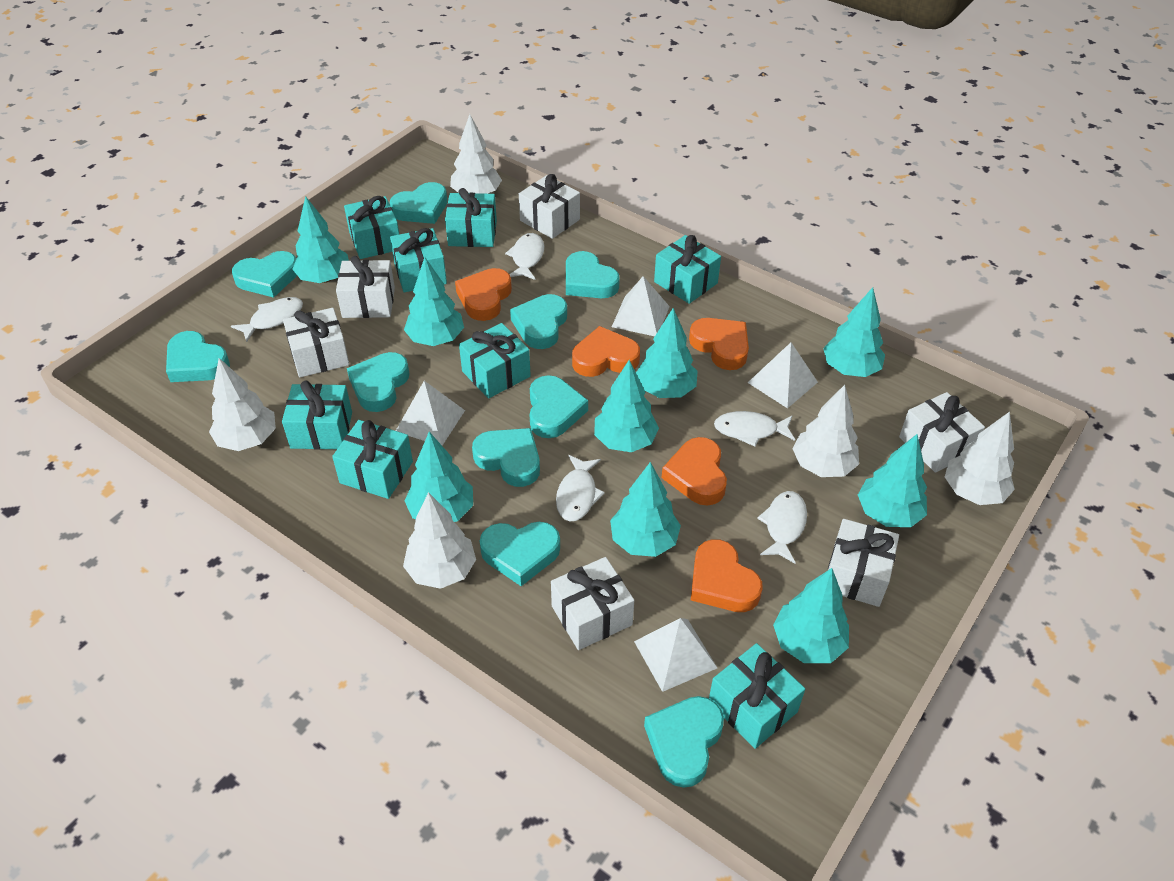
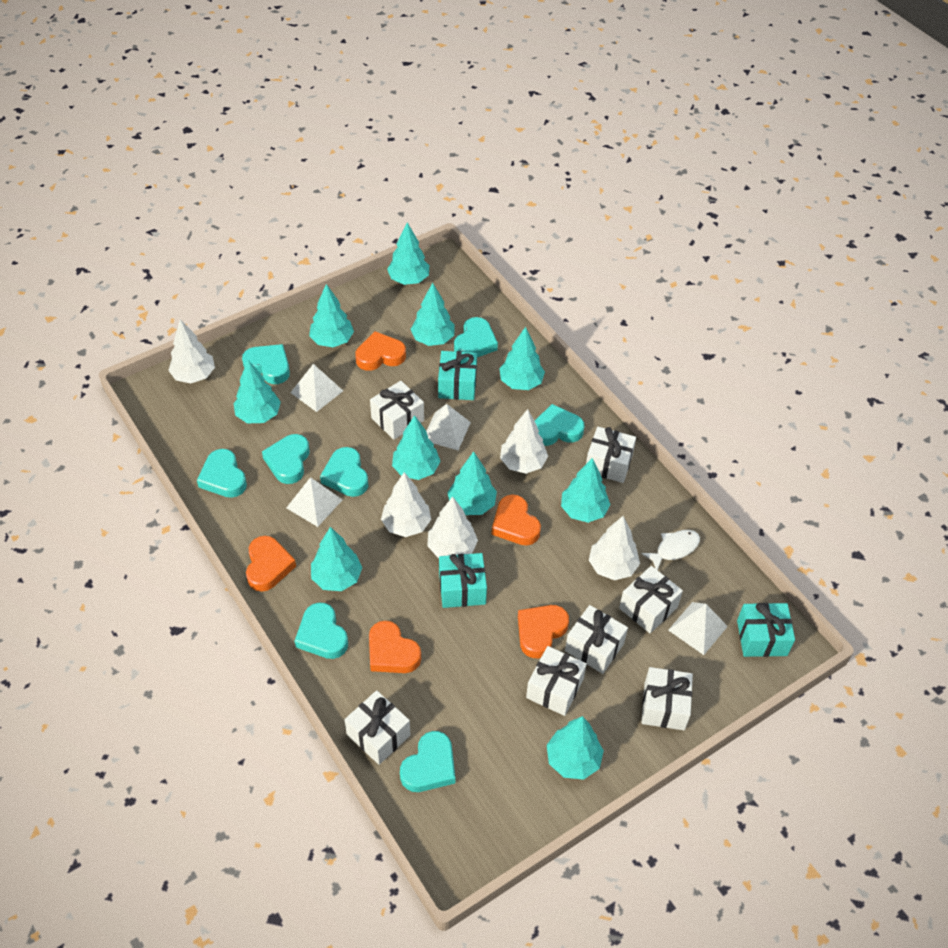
turquoise gift: 8 -> 3
turquoise heart: 10 -> 8
turquoise tree: 9 -> 10
white fish: 5 -> 1
white gift: 6 -> 7

